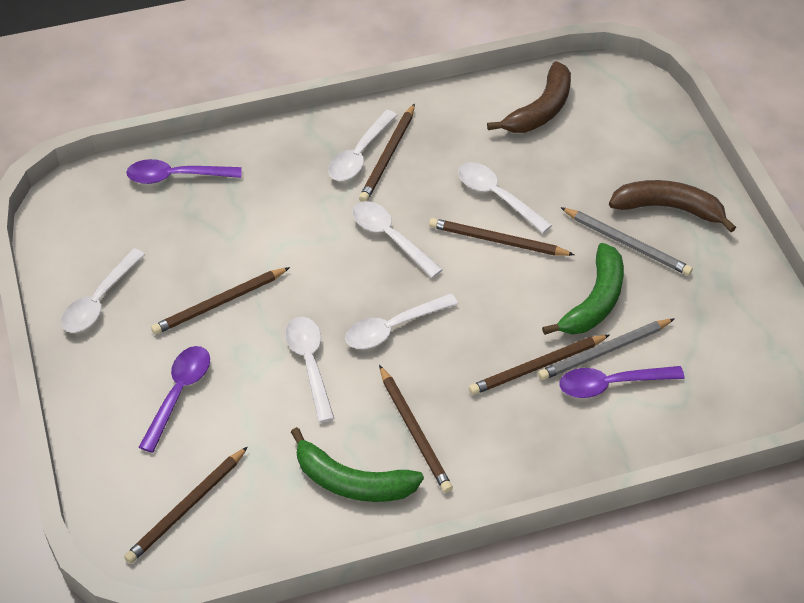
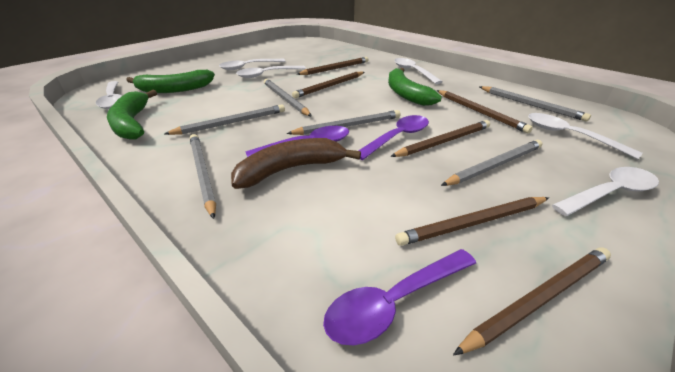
brown banana: 2 -> 1
green banana: 2 -> 3
grey pencil: 2 -> 6

